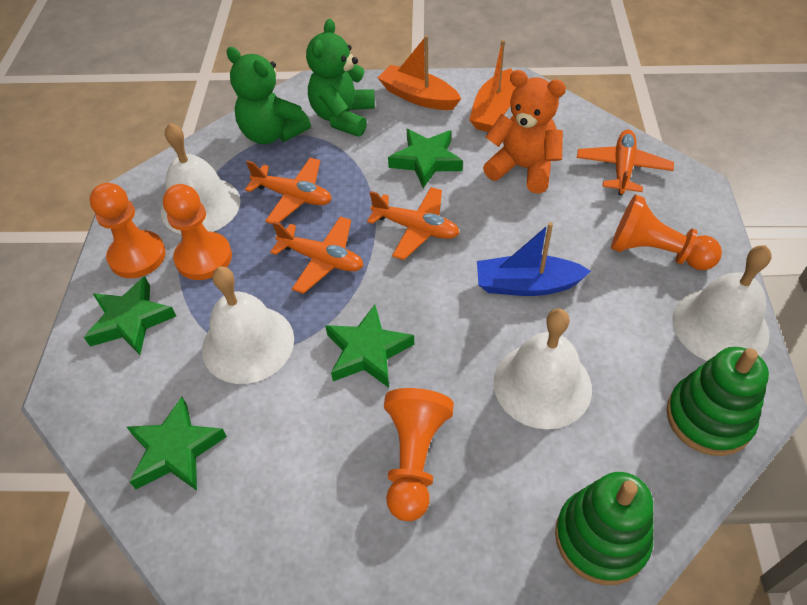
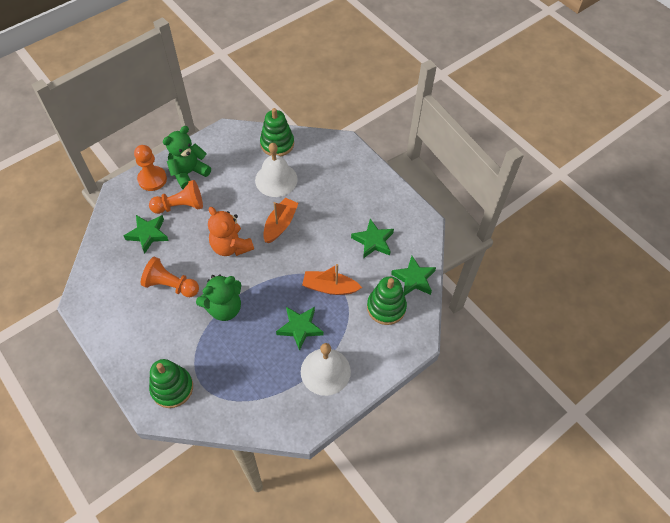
blue boat: 1 -> 0
green stacking toy: 2 -> 3
orange pawn: 4 -> 3
orange plane: 4 -> 0
white bell: 4 -> 2

